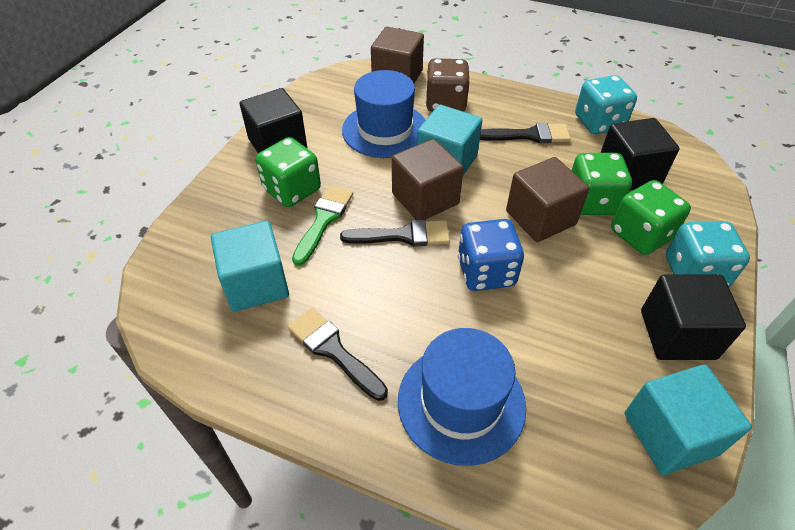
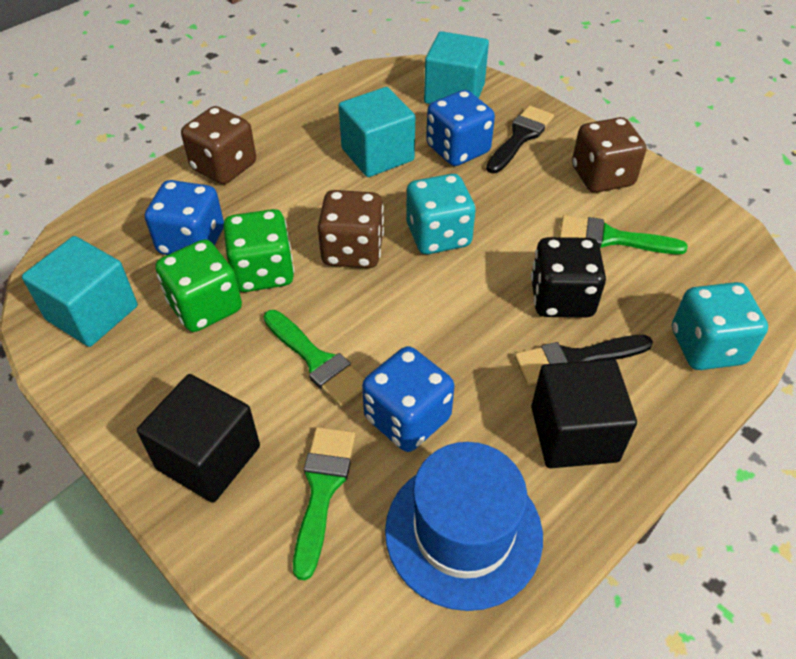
black brush: 3 -> 2
black cube: 3 -> 2
black dice: 0 -> 1
blue dice: 1 -> 3
blue hat: 2 -> 1
brown cube: 3 -> 0
brown dice: 1 -> 3
green brush: 1 -> 3
green dice: 3 -> 2

